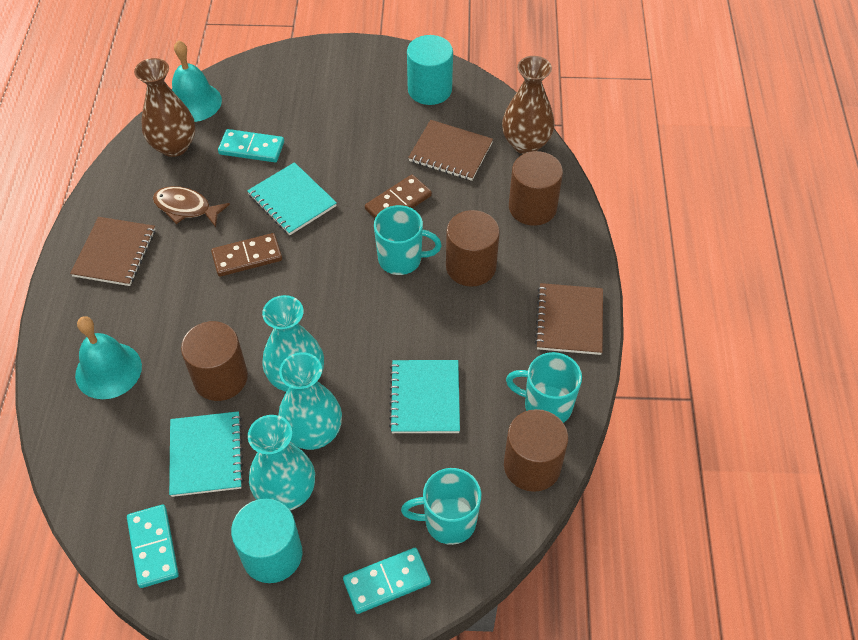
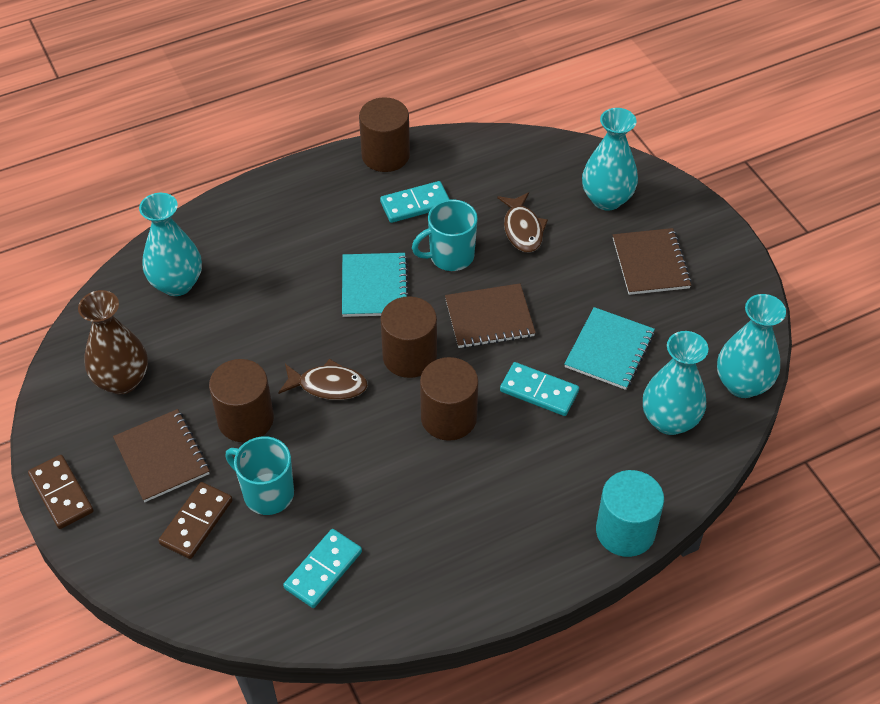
brown fish: 1 -> 2
brown vase: 2 -> 1
turquoise bell: 2 -> 0
turquoise cylinder: 2 -> 1
turquoise mug: 3 -> 2
turquoise notebook: 3 -> 2
turquoise vase: 3 -> 4

